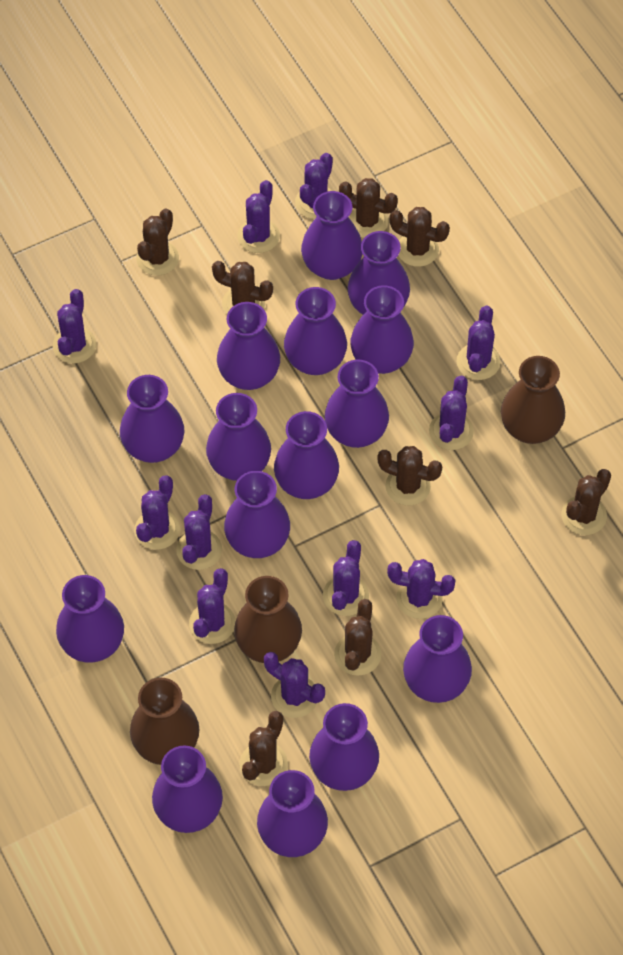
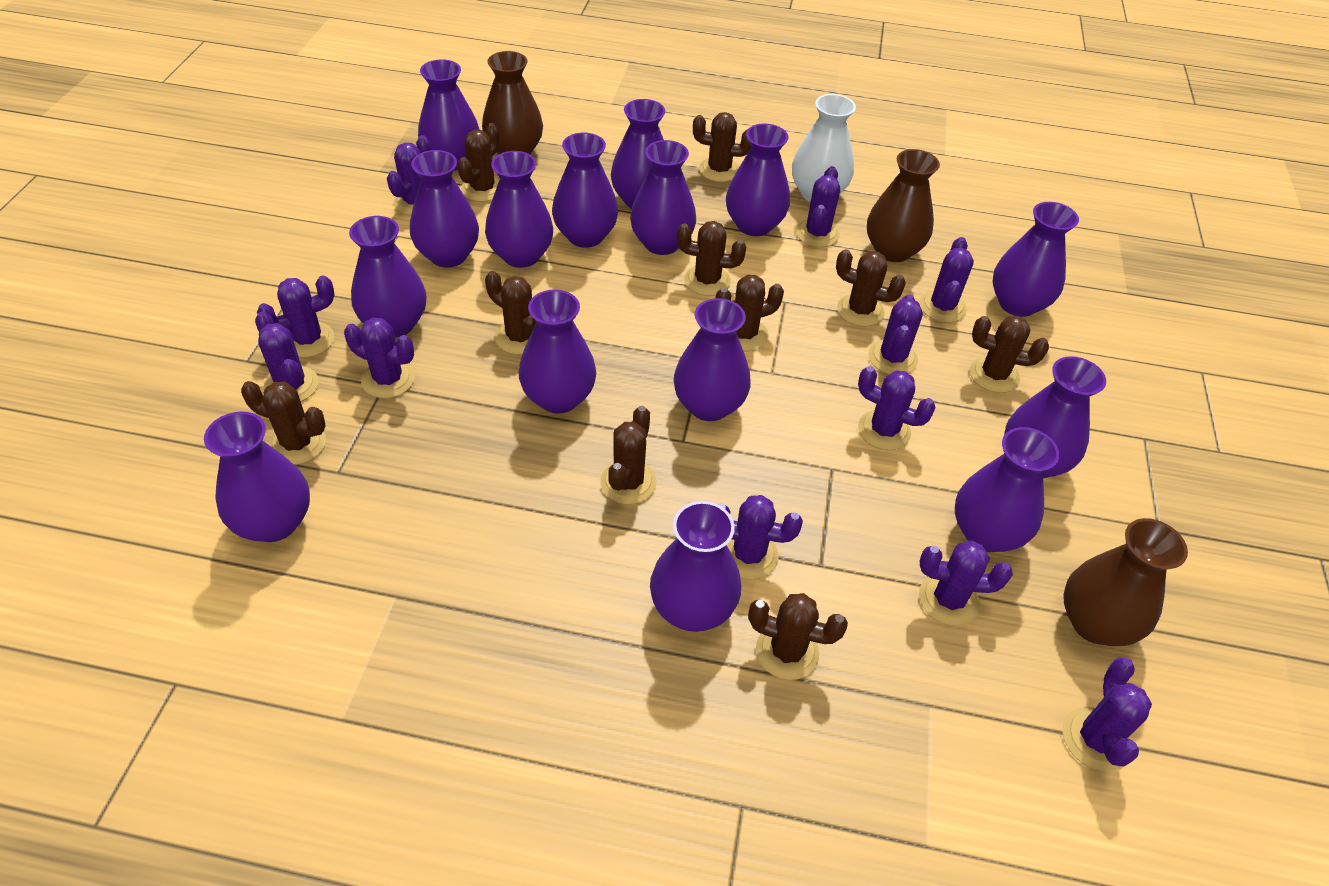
brown cactus: 8 -> 10
white vase: 0 -> 1

